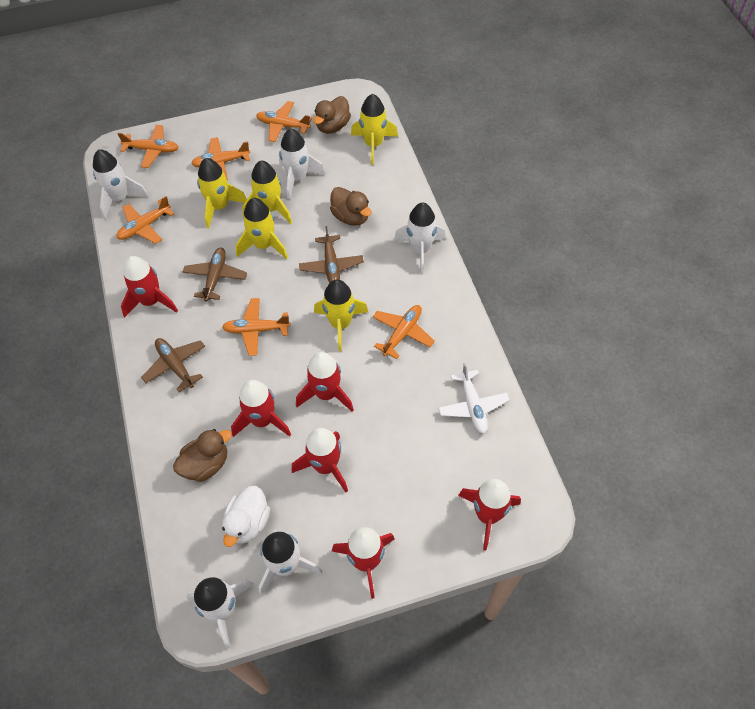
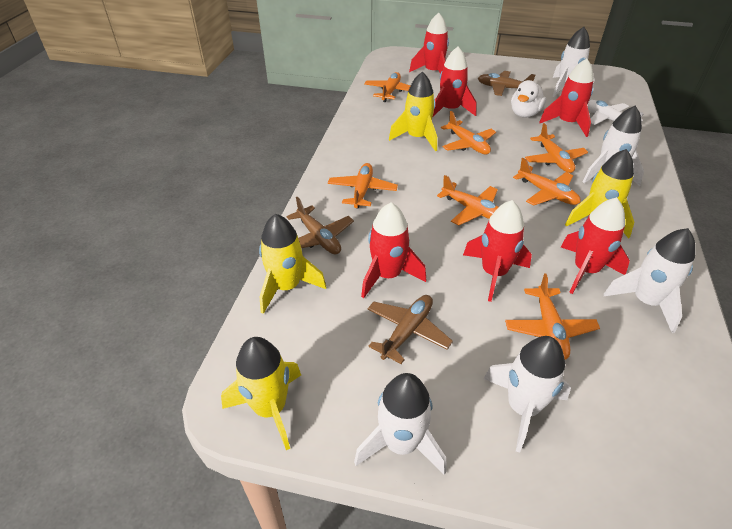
brown duck: 3 -> 0
orange plane: 6 -> 7
yellow rocket: 5 -> 4

